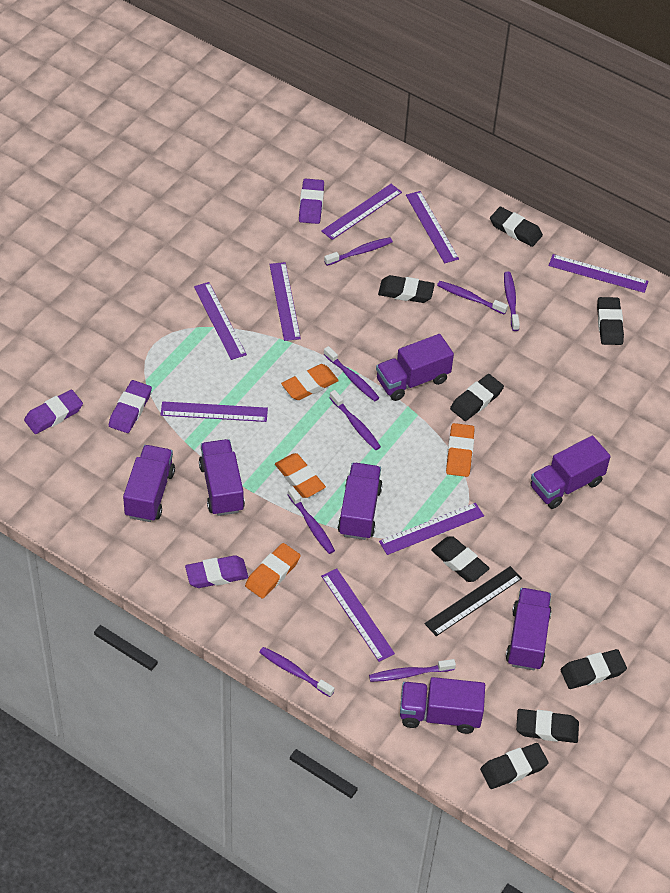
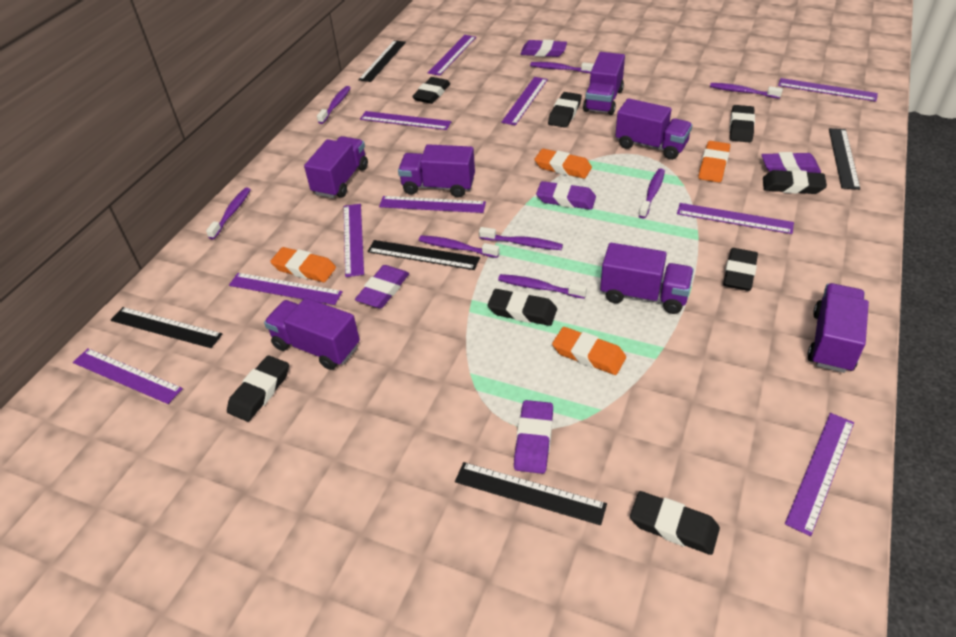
black ruler: 1 -> 5
purple eraser: 4 -> 5
purple ruler: 8 -> 10

